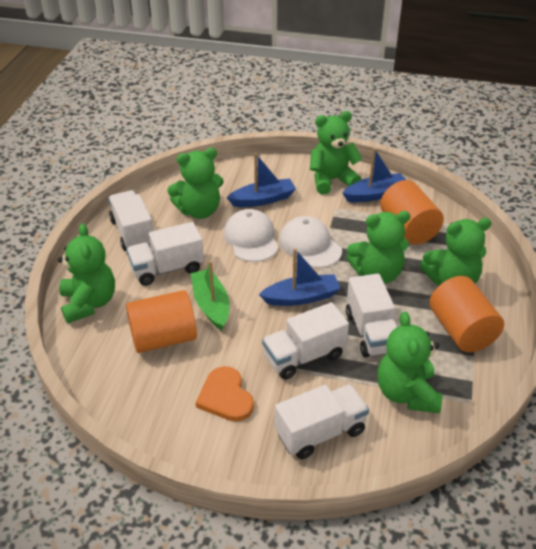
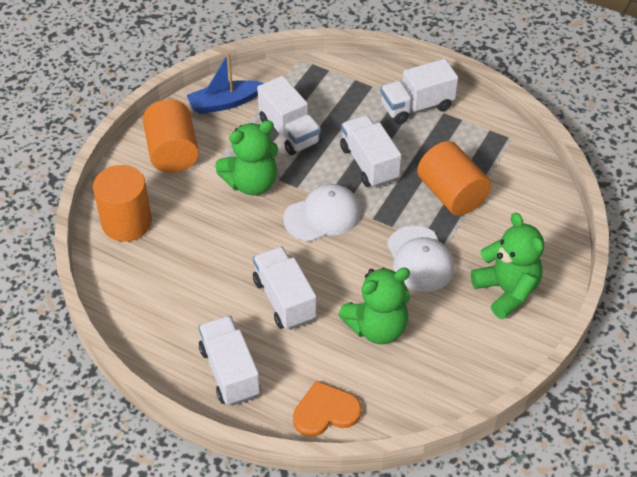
blue boat: 3 -> 1
green boat: 1 -> 0
green teddy bear: 6 -> 3

